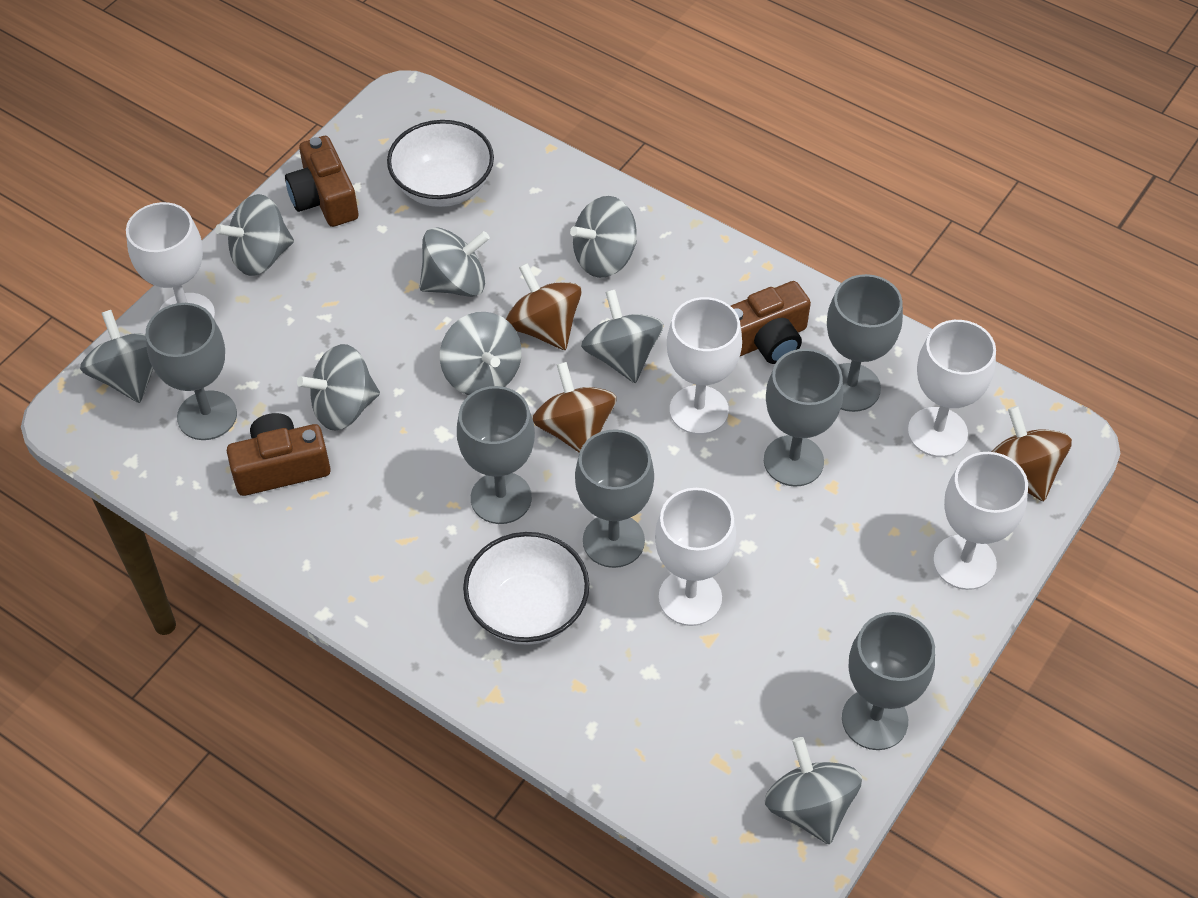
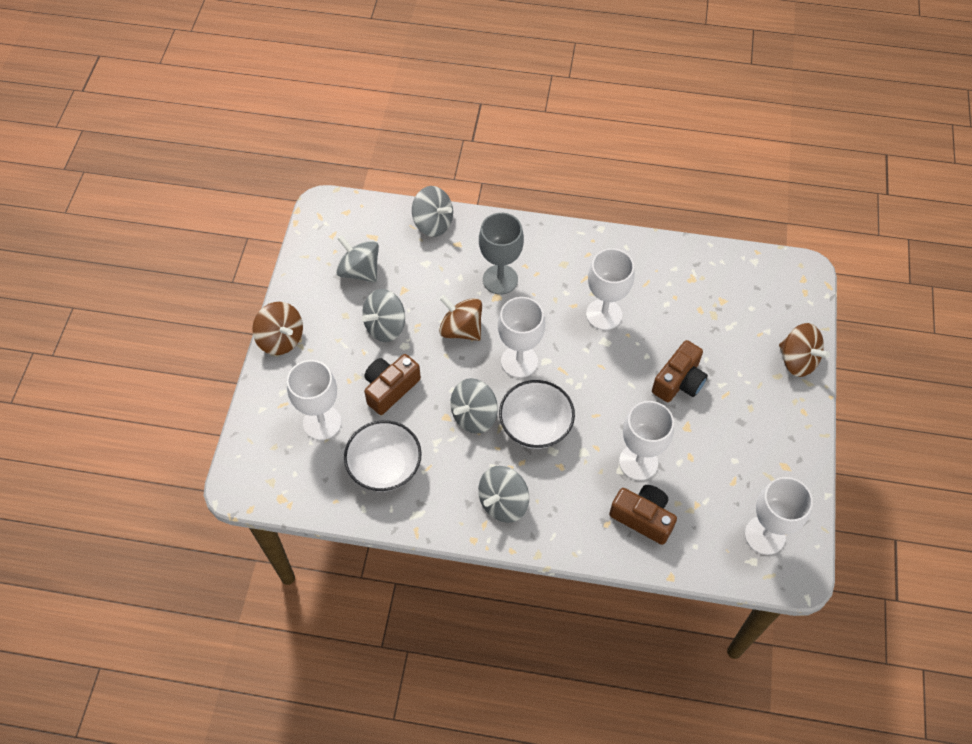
grey goblet: 6 -> 1
grey spinning top: 8 -> 5

